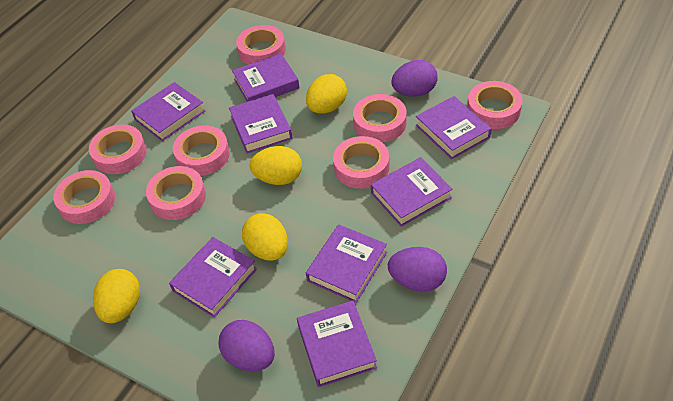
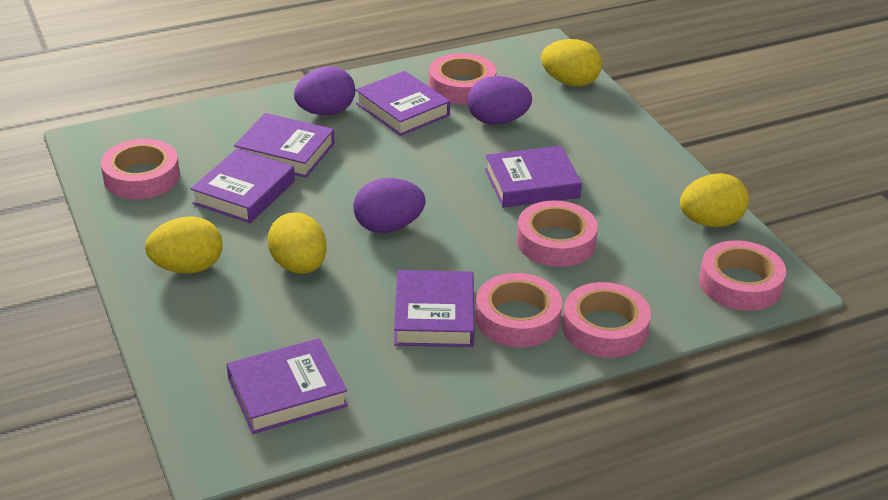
pink tape: 8 -> 6
purple book: 8 -> 6

